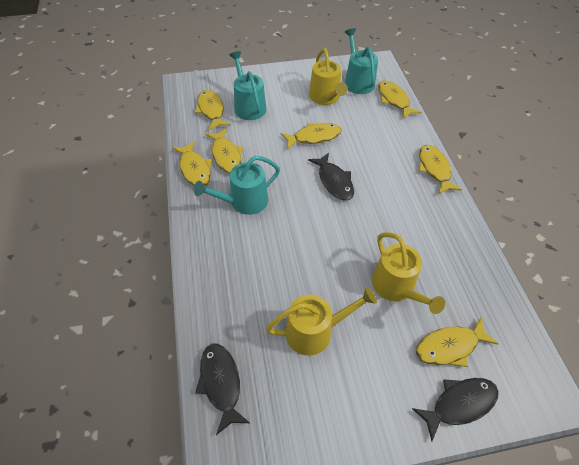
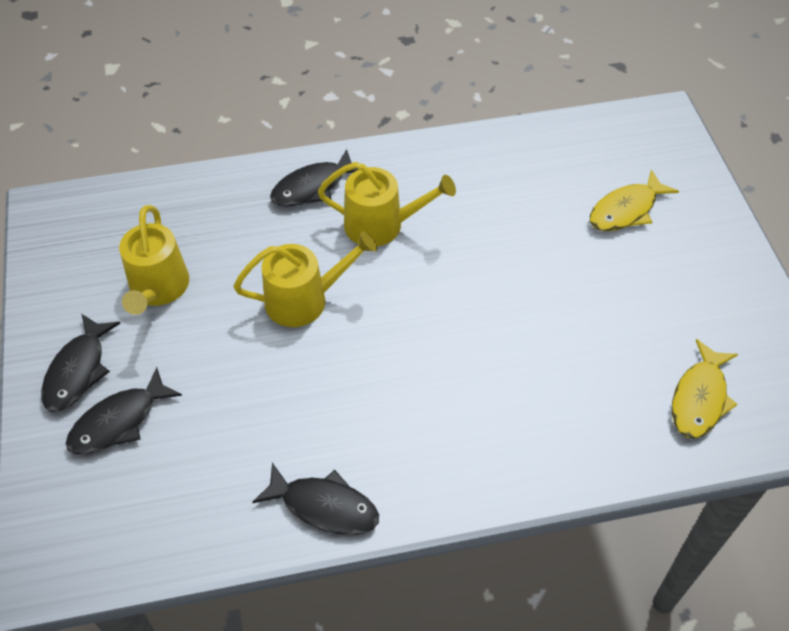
black fish: 3 -> 4
turquoise watering can: 3 -> 0
yellow fish: 7 -> 2

